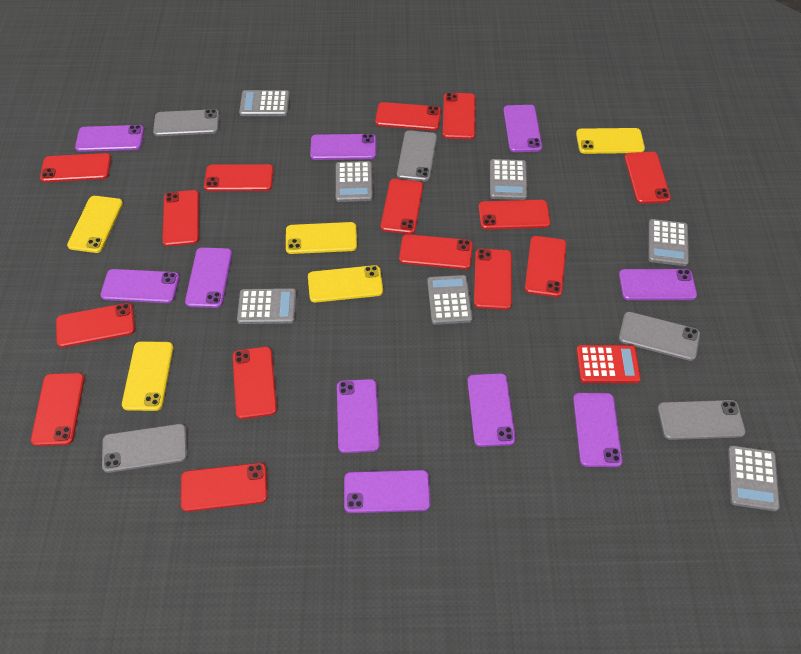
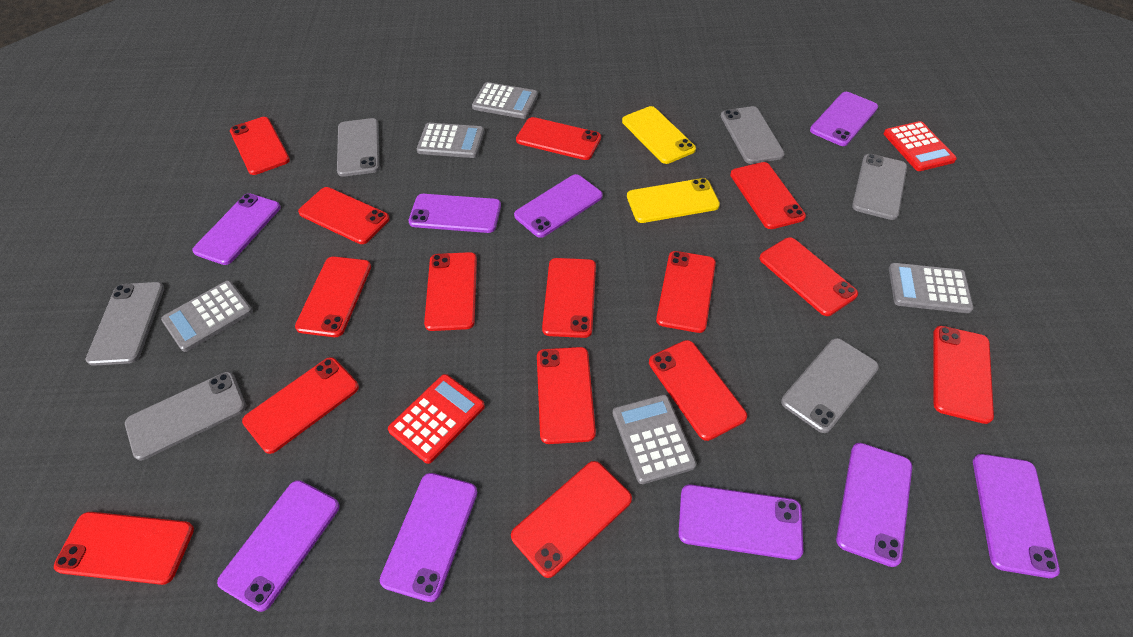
grey calculator: 7 -> 5
grey phone: 5 -> 6
purple phone: 10 -> 9
red calculator: 1 -> 2
yellow phone: 5 -> 2

